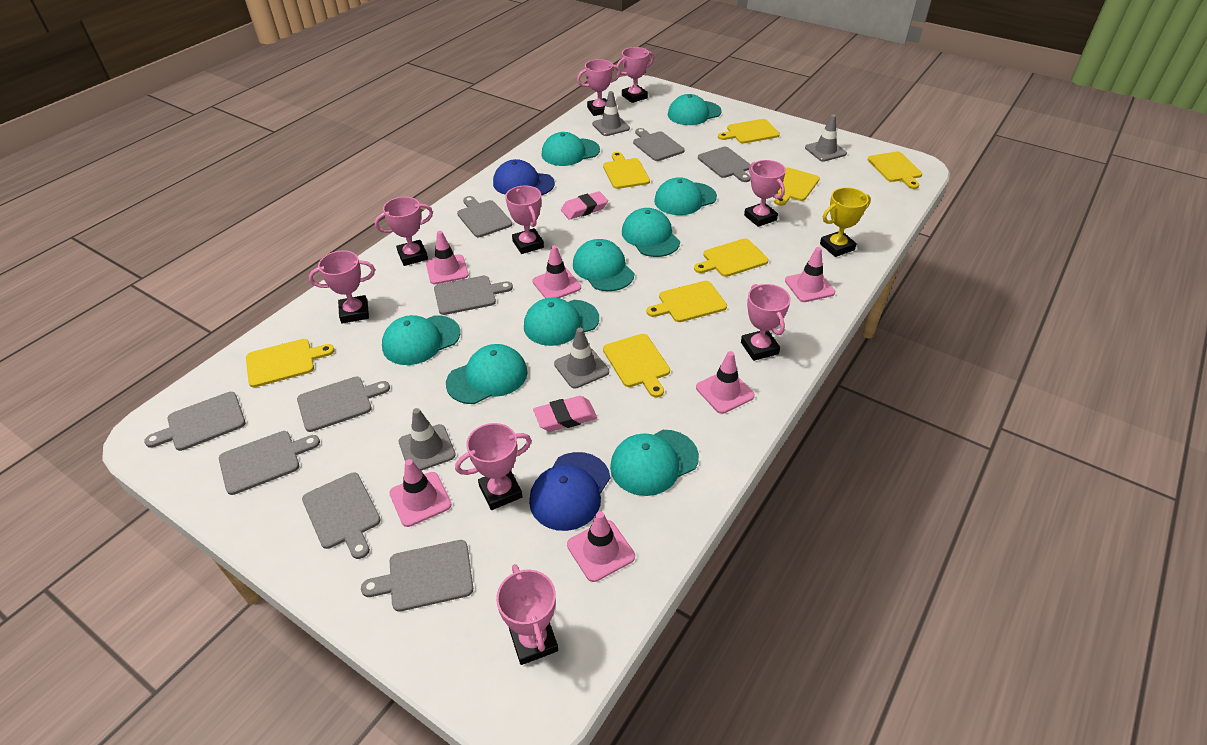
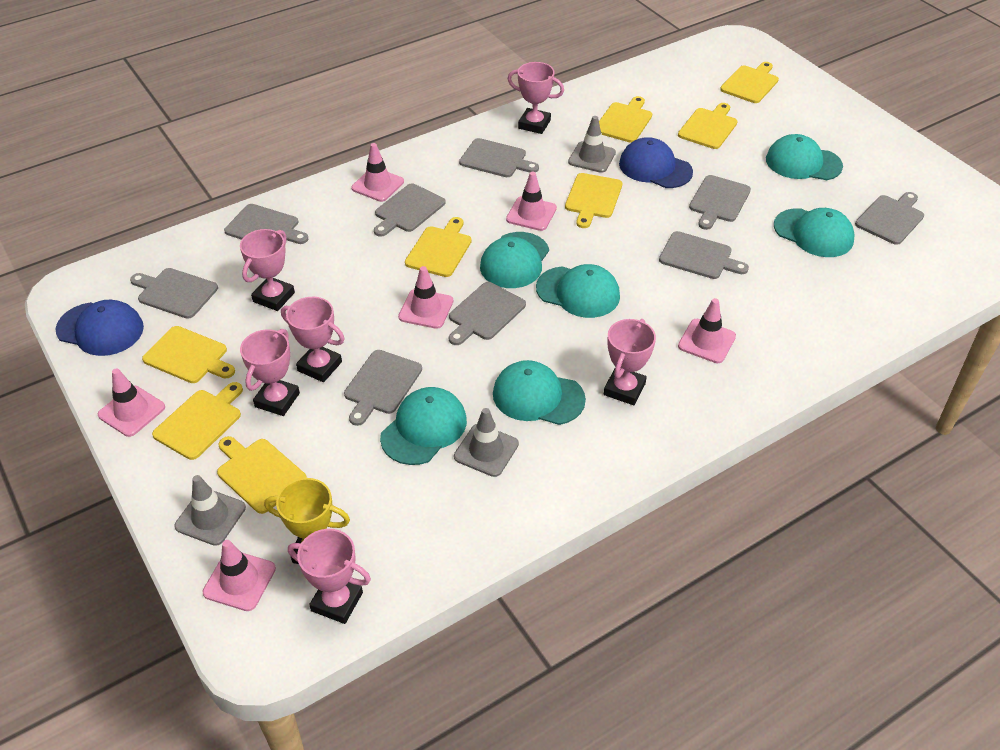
grey traffic cone: 4 -> 3
pink eraser: 2 -> 0
pink trophy: 9 -> 6
turquoise cap: 9 -> 6

